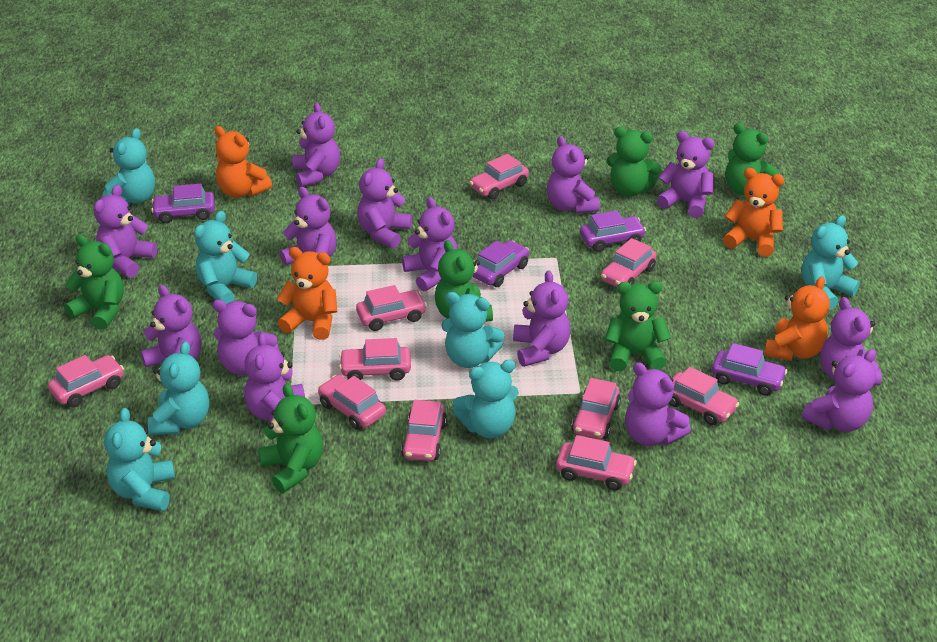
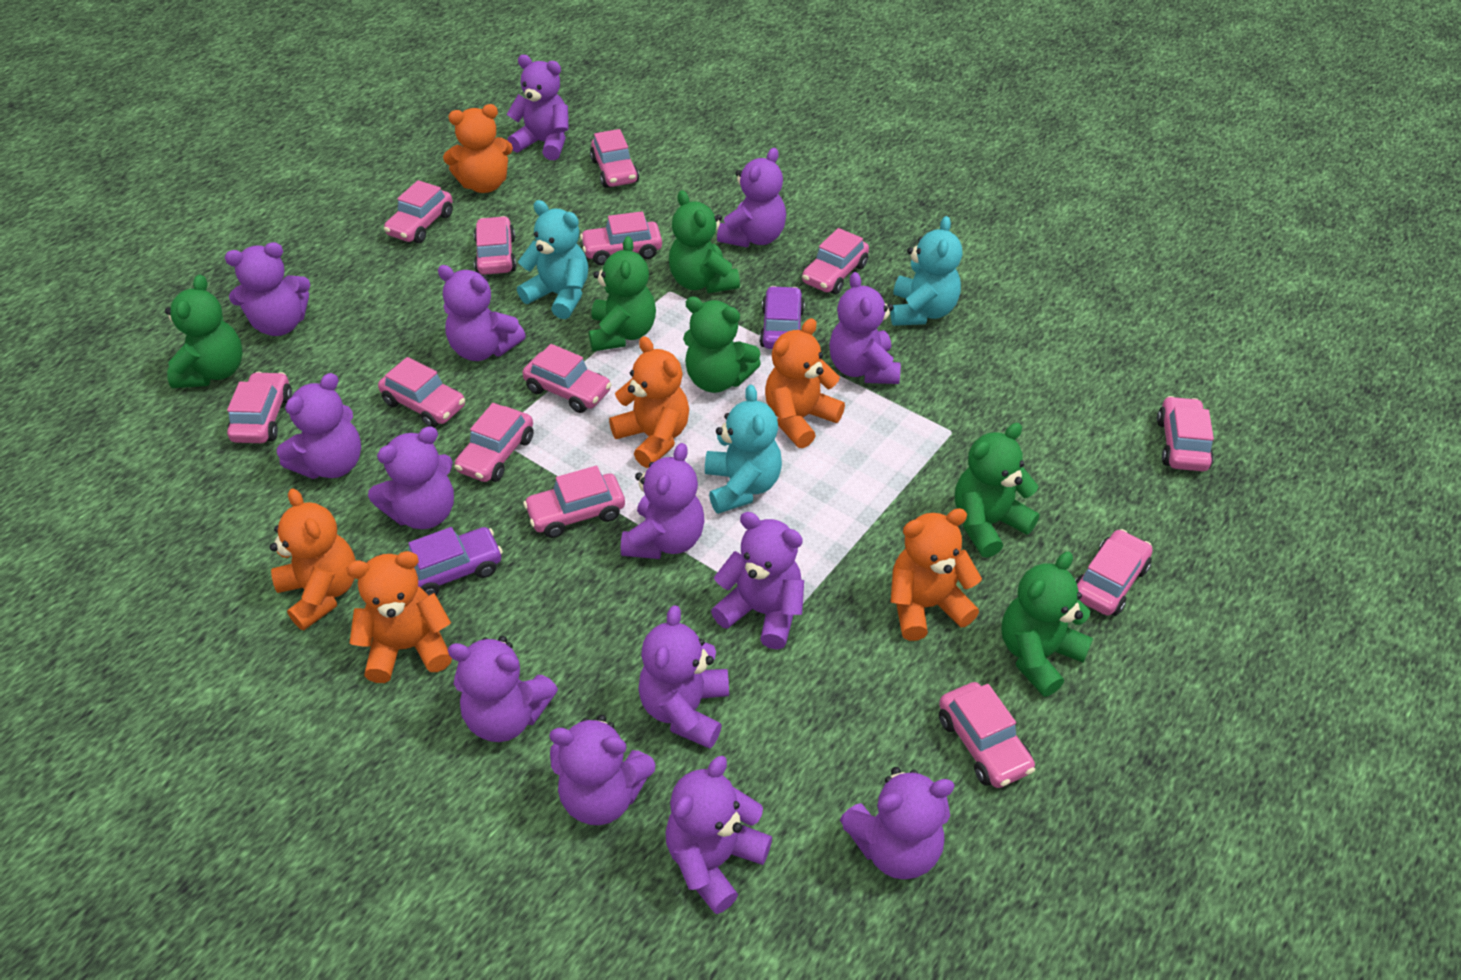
orange teddy bear: 4 -> 6
pink car: 10 -> 13
purple car: 4 -> 2
turquoise teddy bear: 7 -> 3

